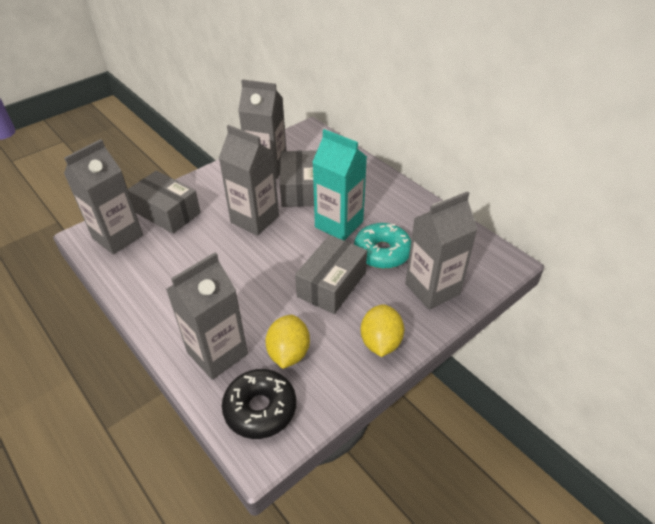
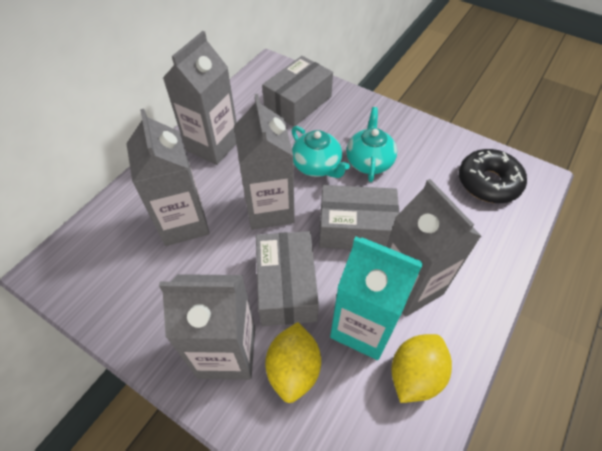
turquoise donut: 1 -> 0
turquoise teapot: 0 -> 2

